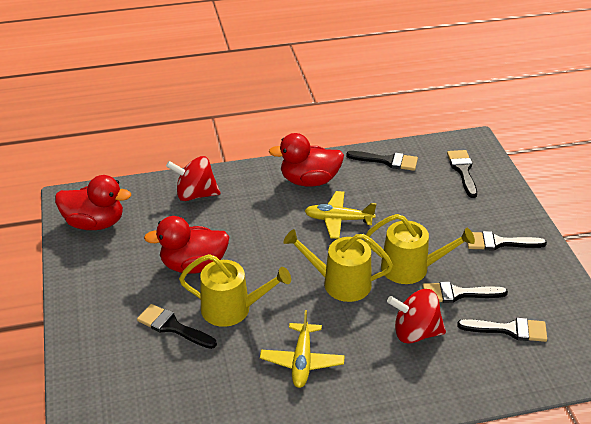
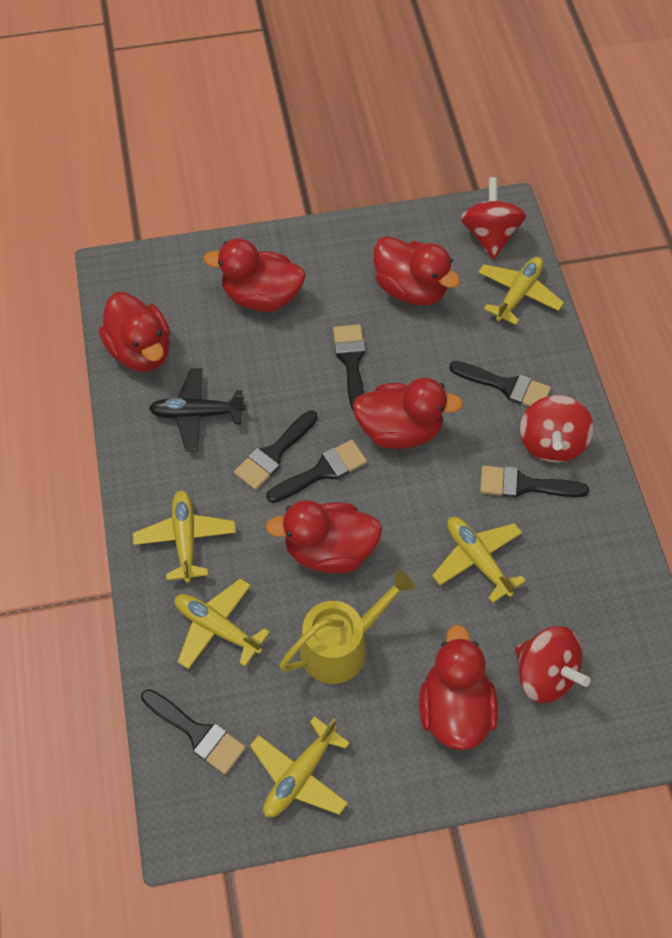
black plane: 0 -> 1
red duck: 3 -> 6
red spinning top: 2 -> 3
yellow plane: 2 -> 5
yellow watering can: 3 -> 1

